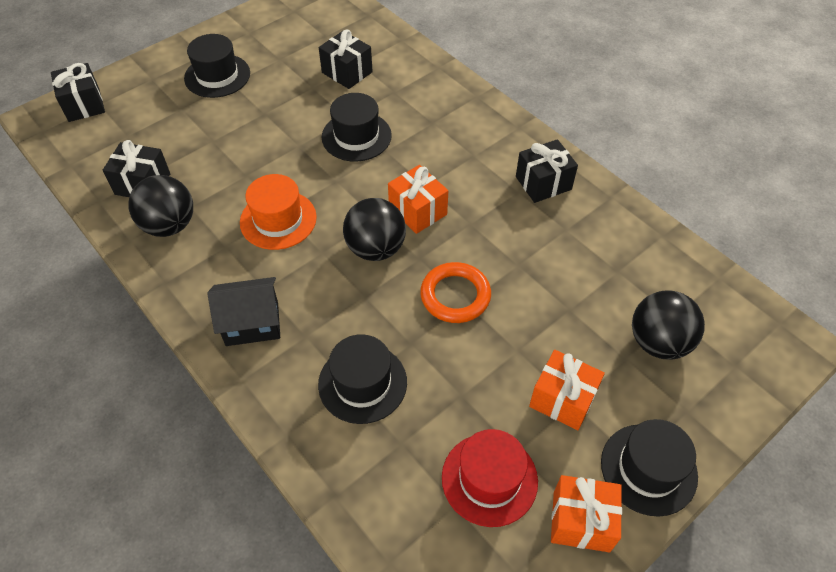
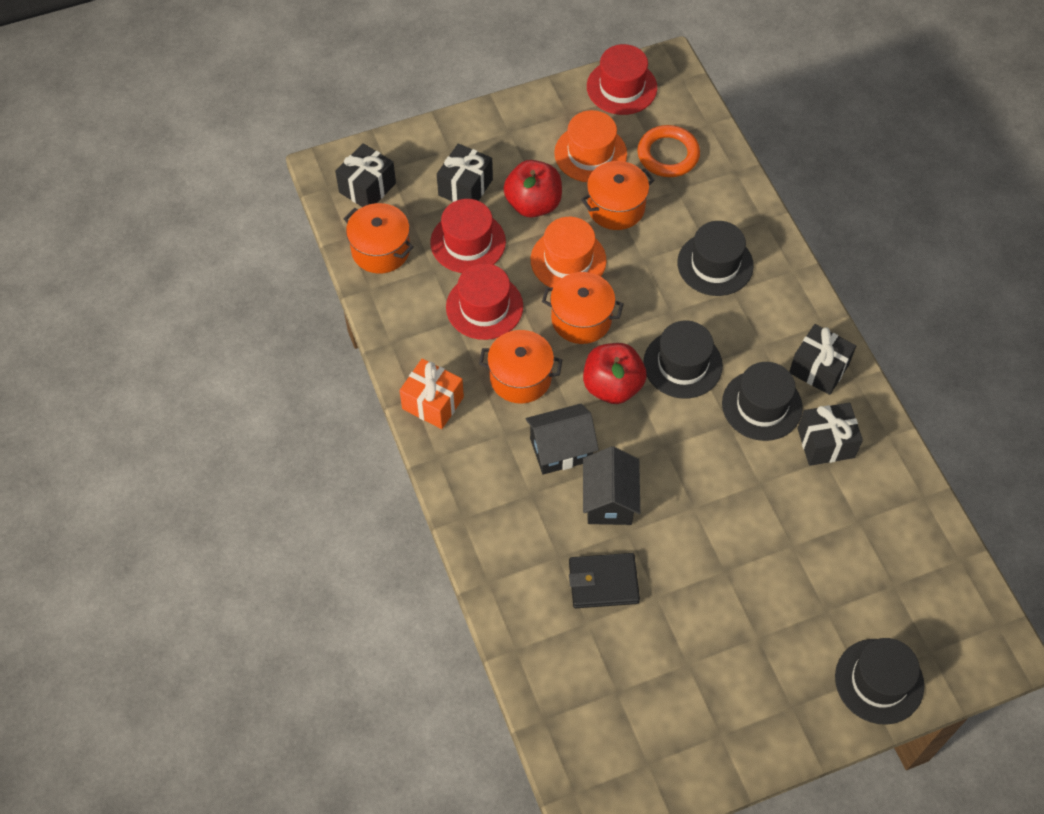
black ball: 3 -> 0
black house: 1 -> 2
black wallet: 0 -> 1
orange gift: 3 -> 1
orange hat: 1 -> 2
orange pot: 0 -> 4
red apple: 0 -> 2
red hat: 1 -> 3

